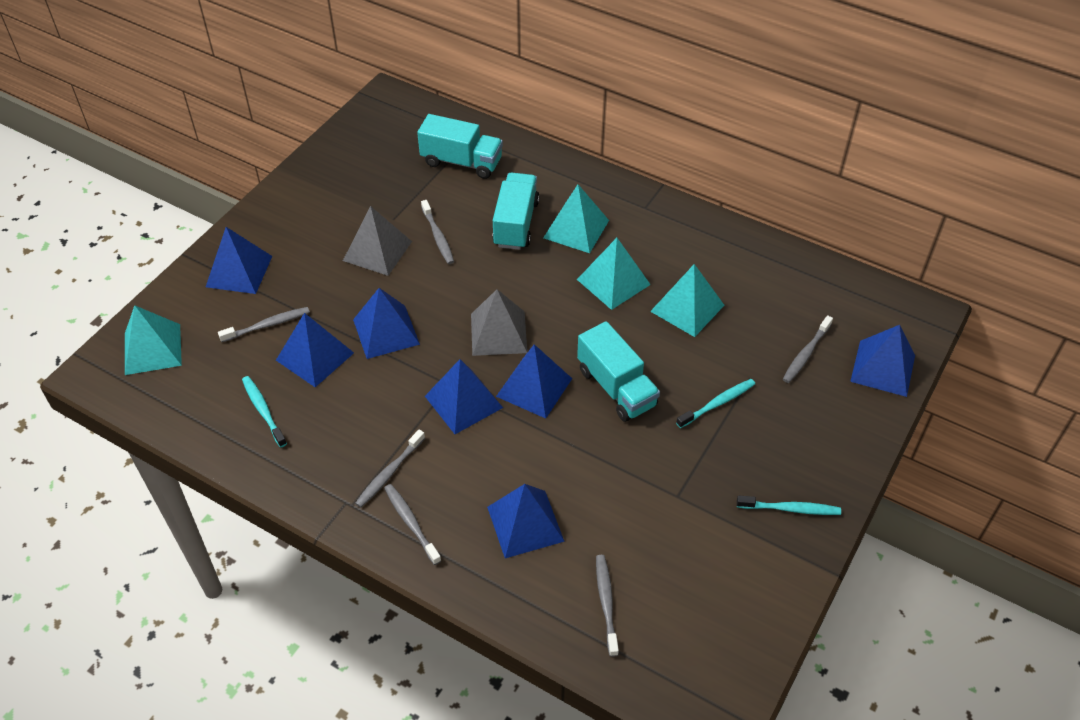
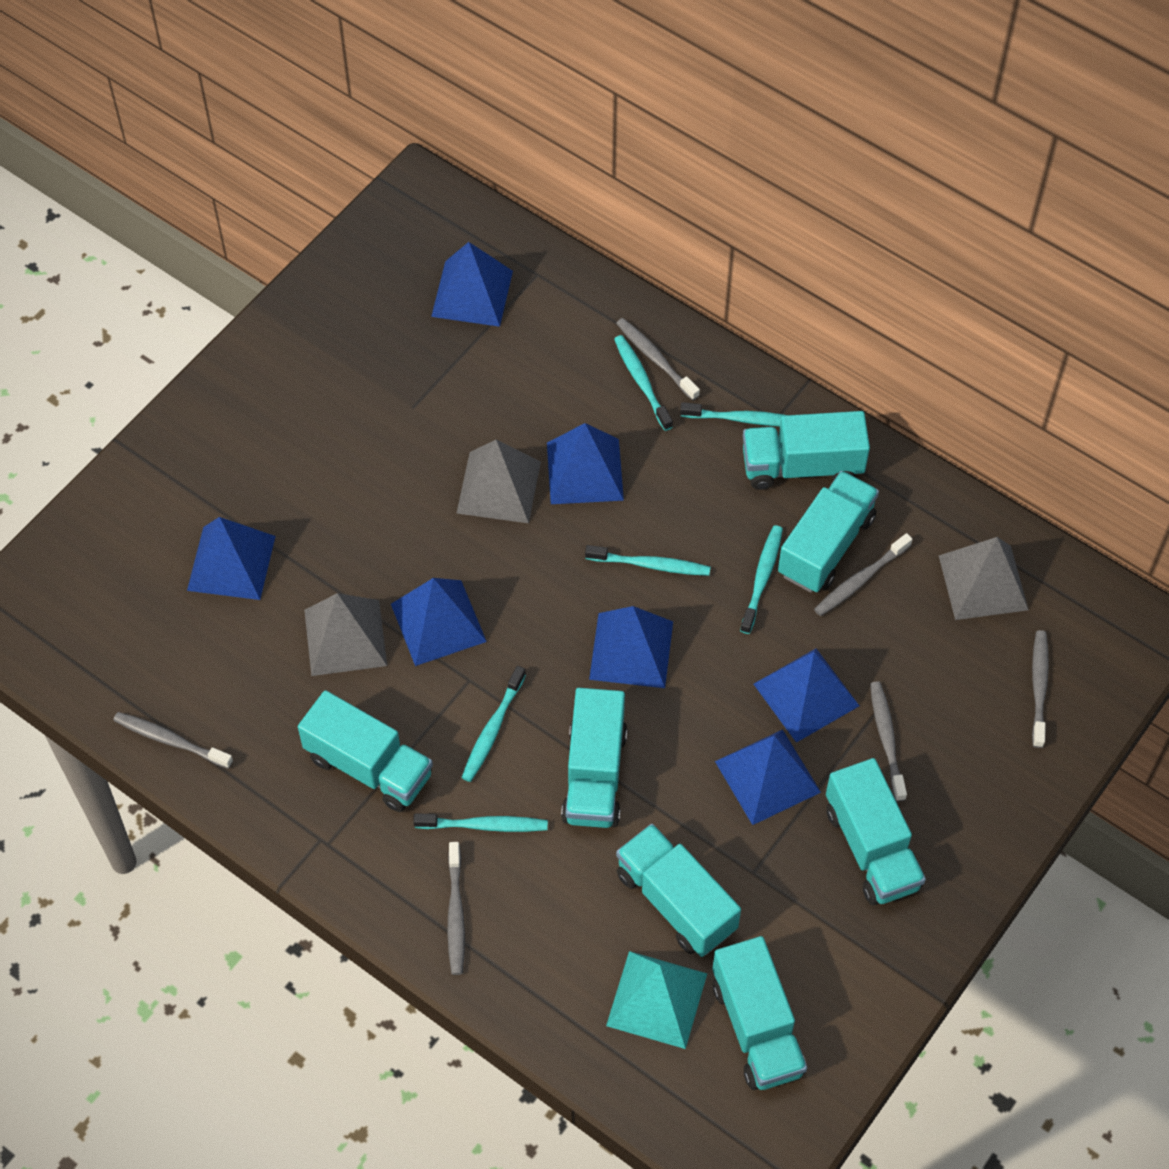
grey pyramid: 2 -> 3
turquoise pyramid: 4 -> 1
turquoise toothbrush: 3 -> 6
turquoise truck: 3 -> 7

